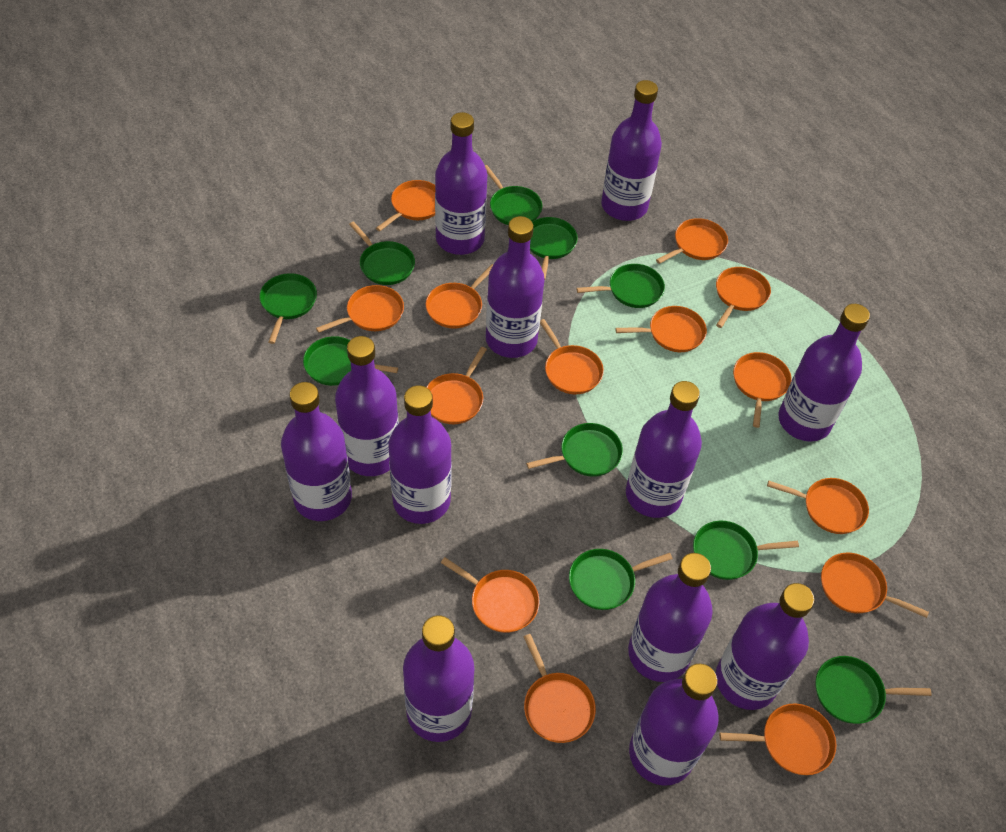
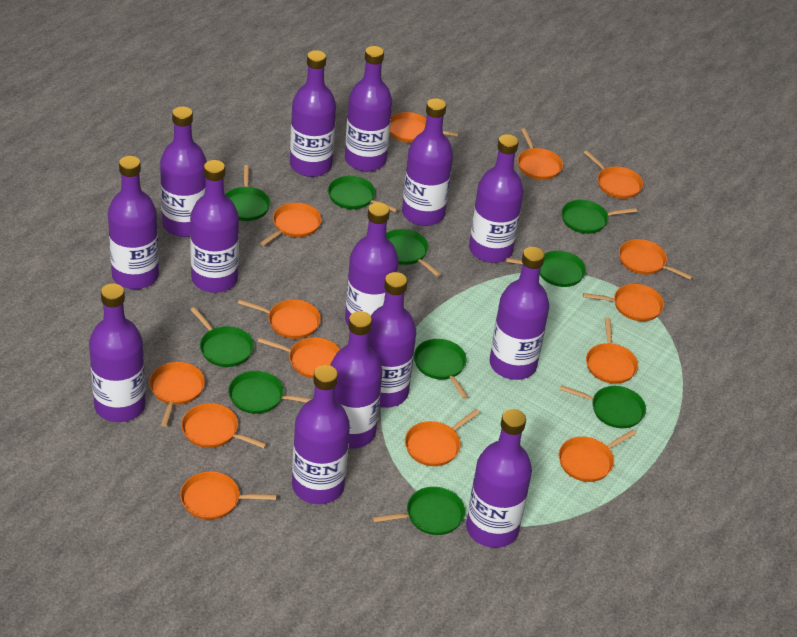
purple bottle: 12 -> 14

